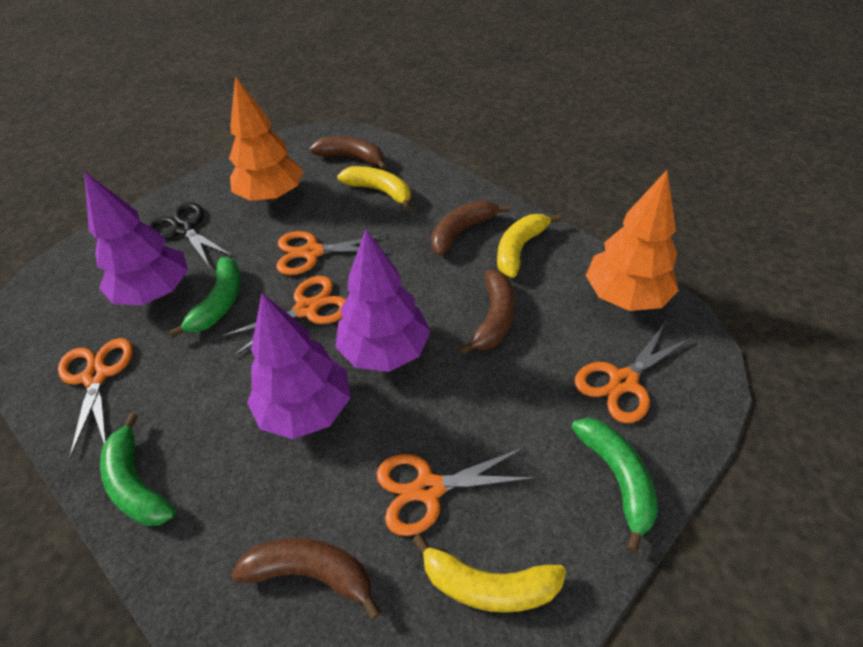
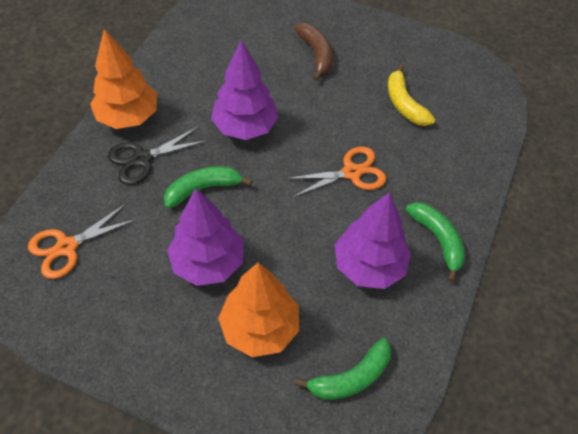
brown banana: 4 -> 1
orange scissors: 5 -> 2
yellow banana: 3 -> 1

